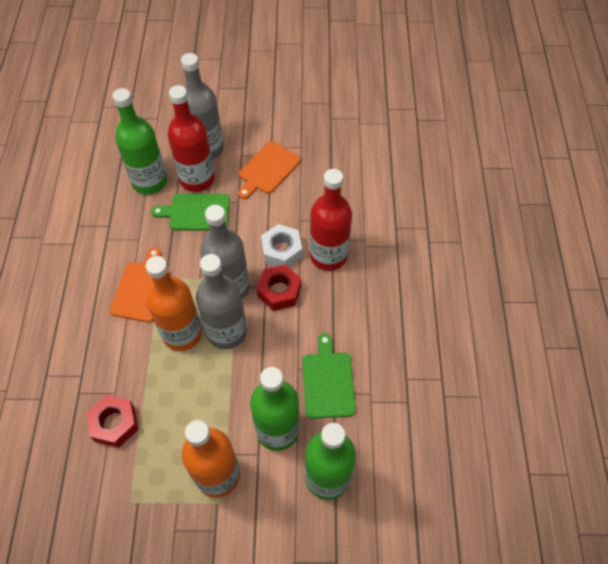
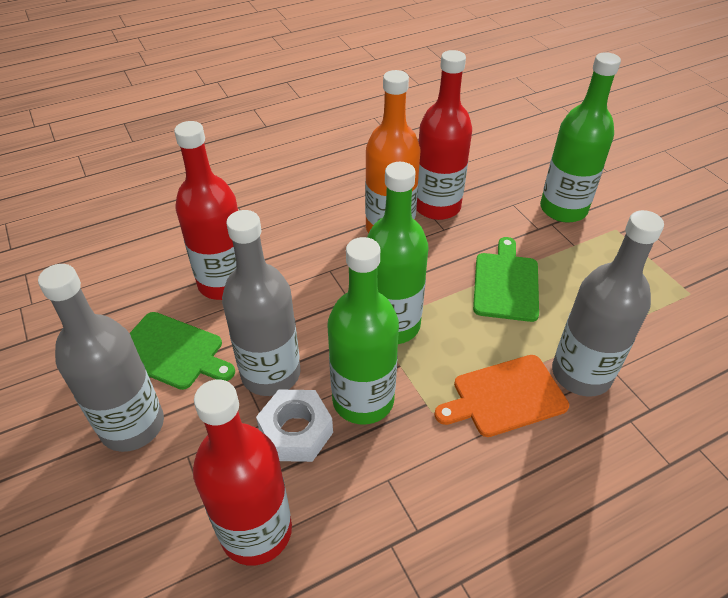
orange bottle: 2 -> 1
orange cutting board: 2 -> 1
red bottle: 2 -> 3
red nut: 2 -> 0

